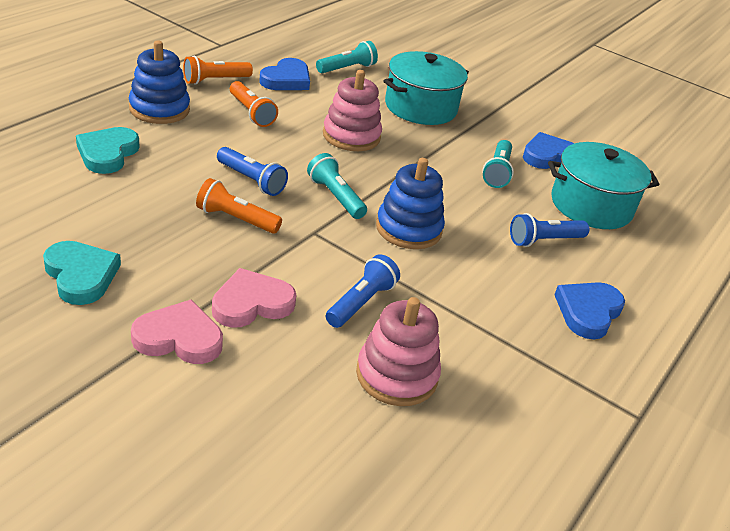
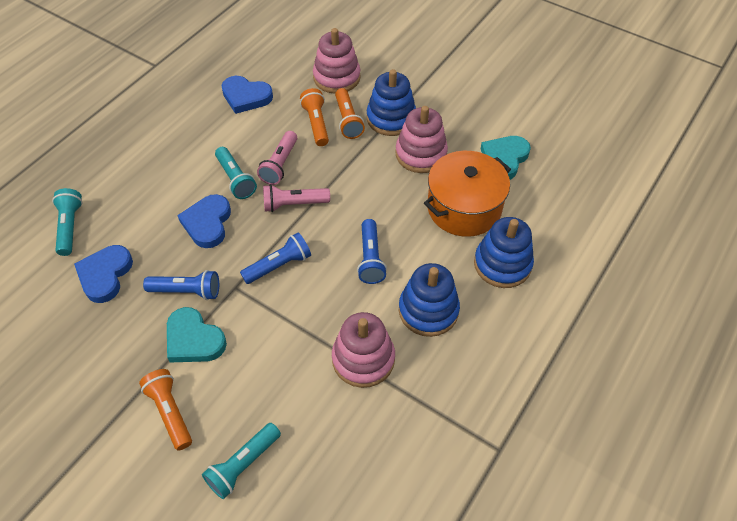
blue stacking toy: 2 -> 3
orange pot: 0 -> 1
pink flashlight: 0 -> 2
pink heart: 2 -> 0
pink stacking toy: 2 -> 3
turquoise pot: 2 -> 0

